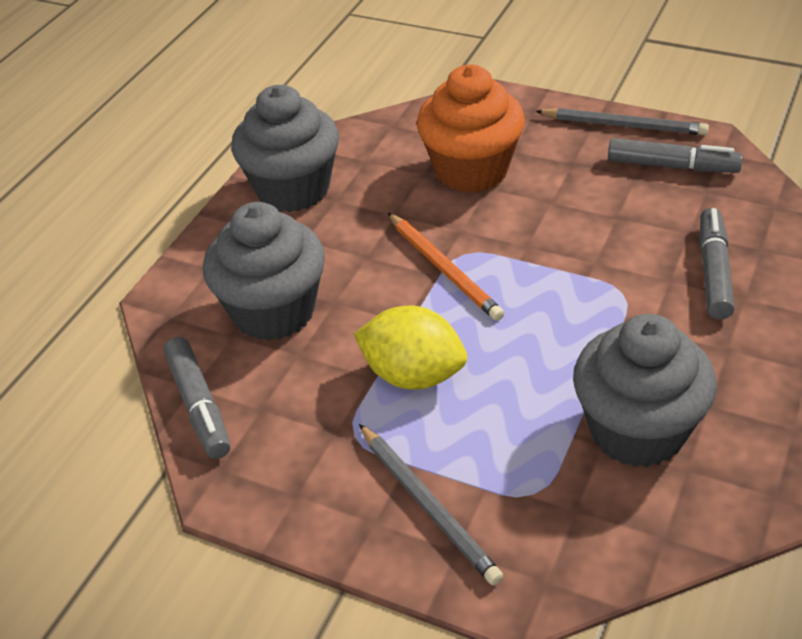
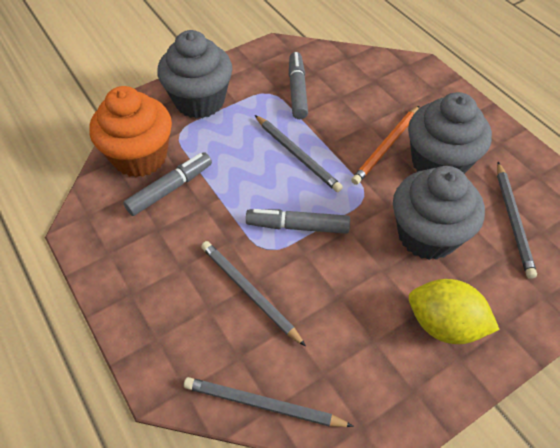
grey pencil: 2 -> 4

